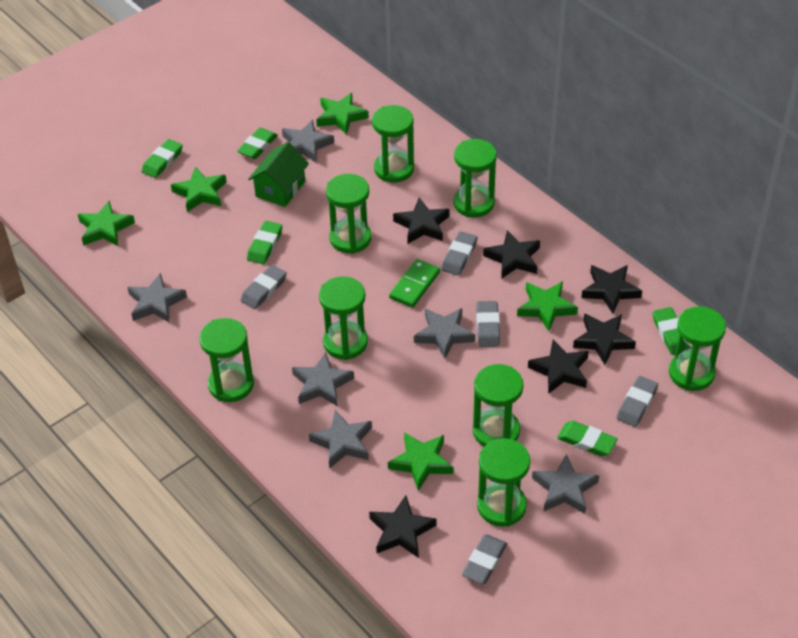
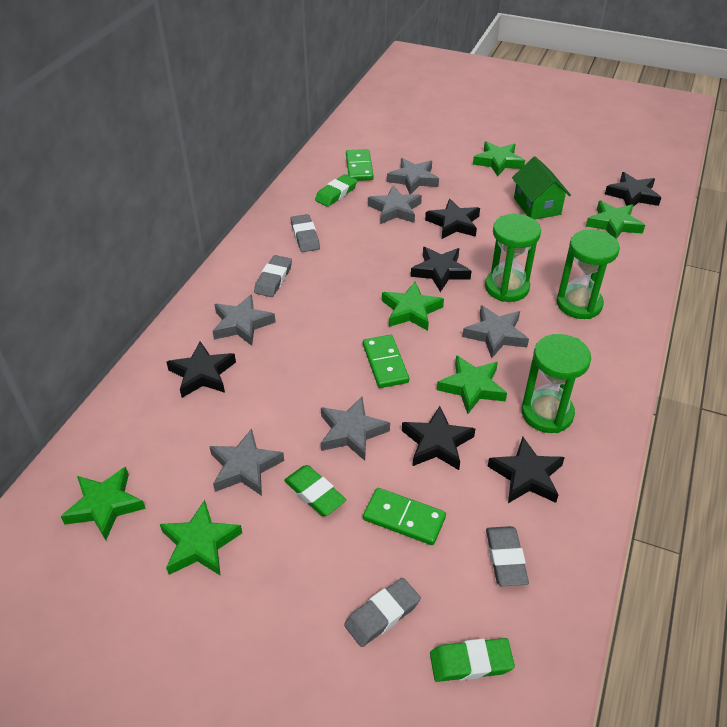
green domino: 1 -> 3
green eraser: 5 -> 3
green hourglass: 8 -> 3
green star: 5 -> 6
grey eraser: 5 -> 4

